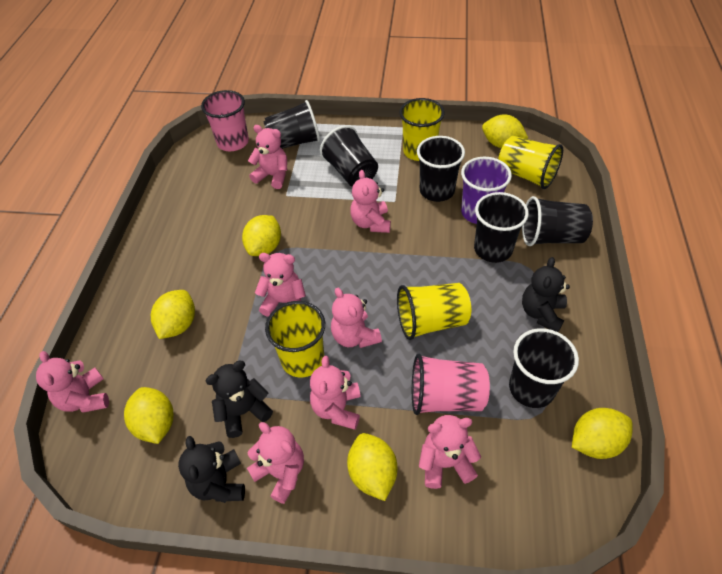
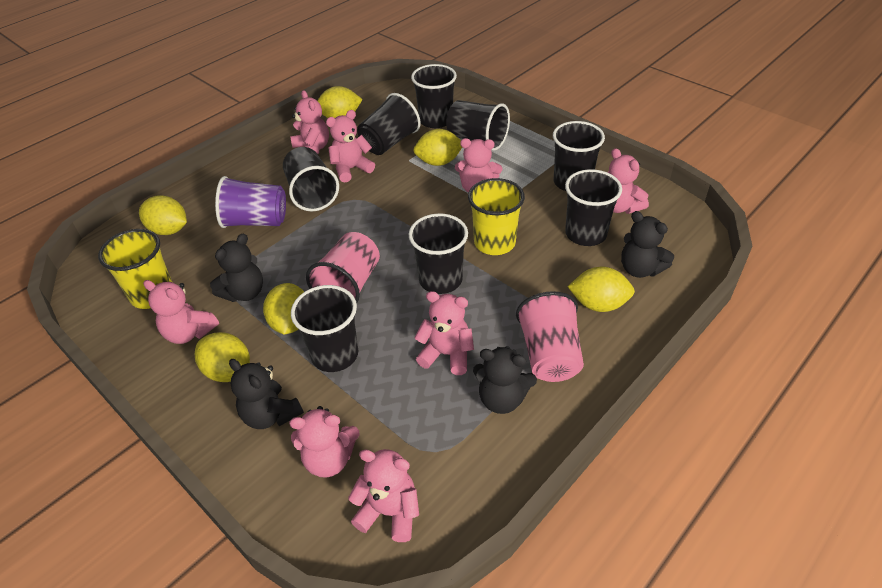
black cup: 6 -> 8
black teddy bear: 3 -> 4
yellow cup: 4 -> 2

